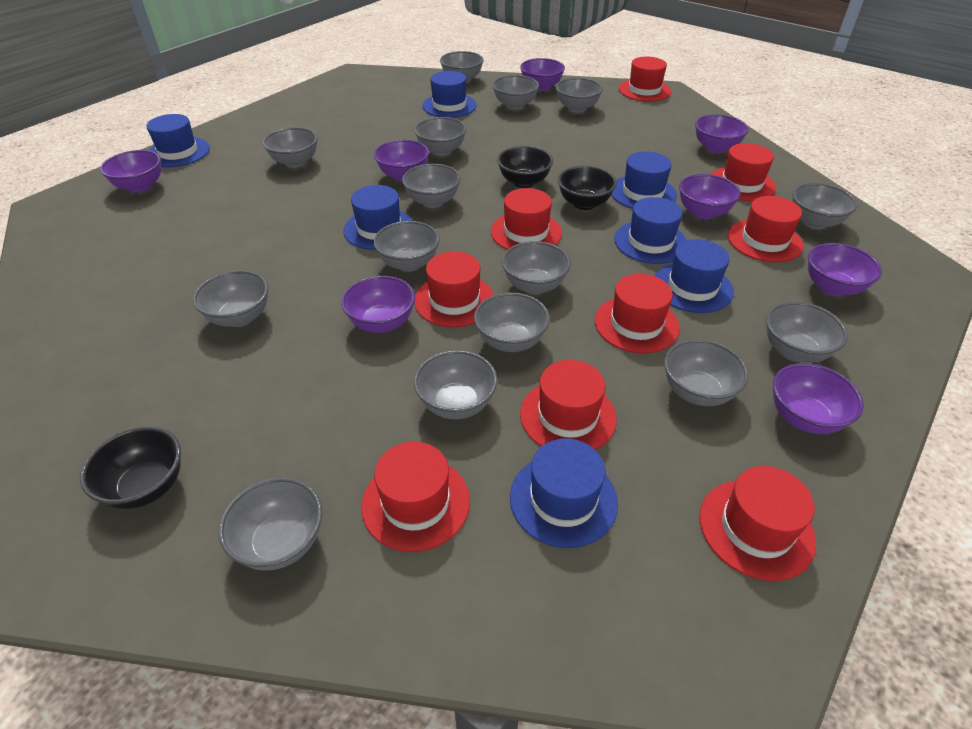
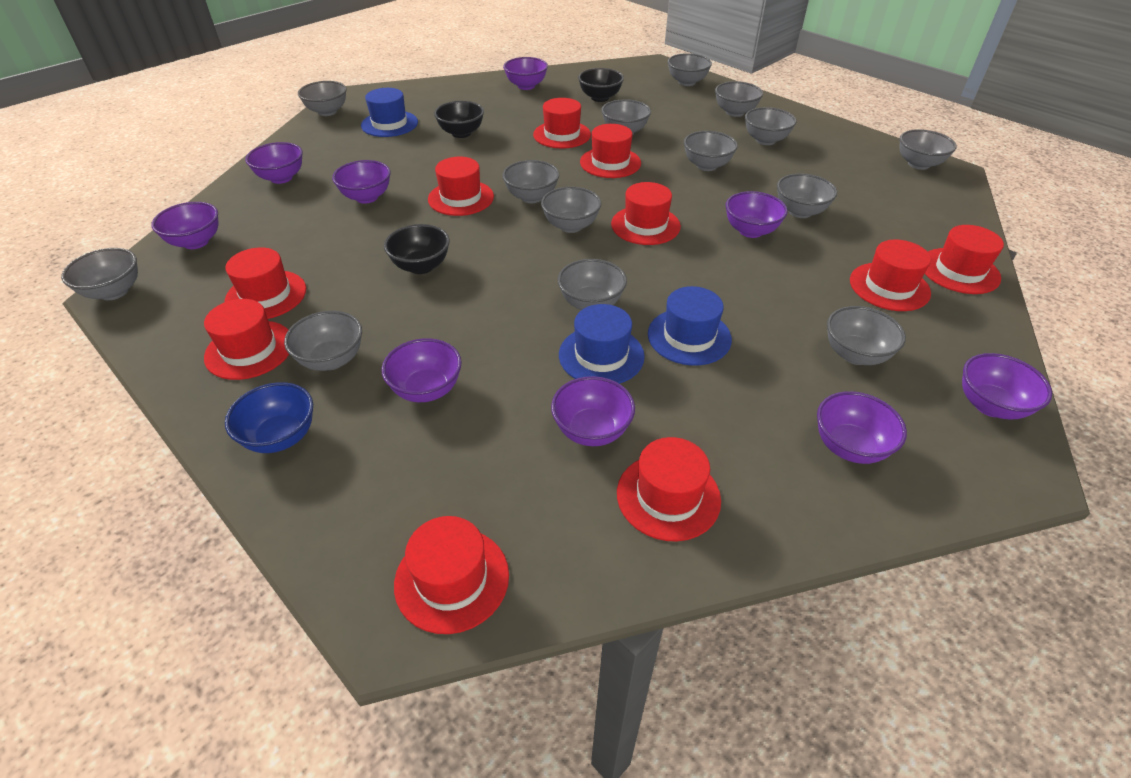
blue bowl: 0 -> 1
blue hat: 7 -> 3
grey bowl: 15 -> 14
purple bowl: 8 -> 9
red hat: 9 -> 10

